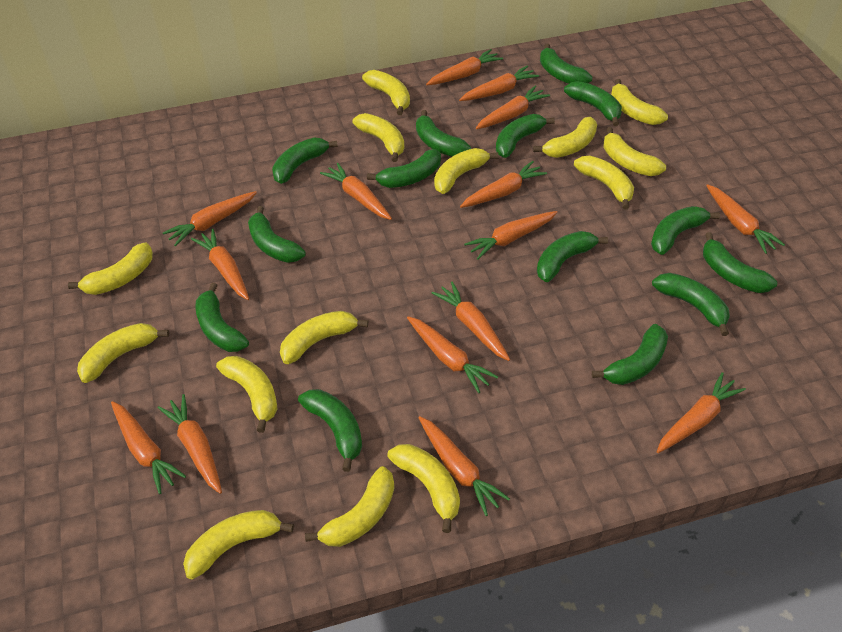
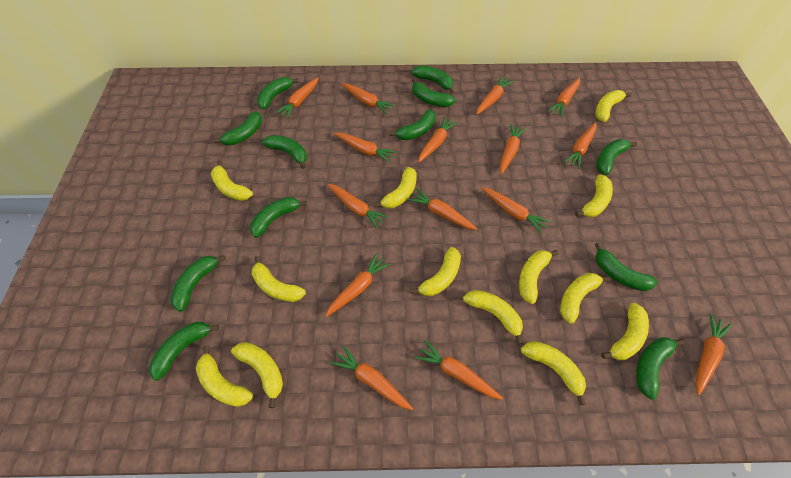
green banana: 14 -> 12
yellow banana: 14 -> 13

